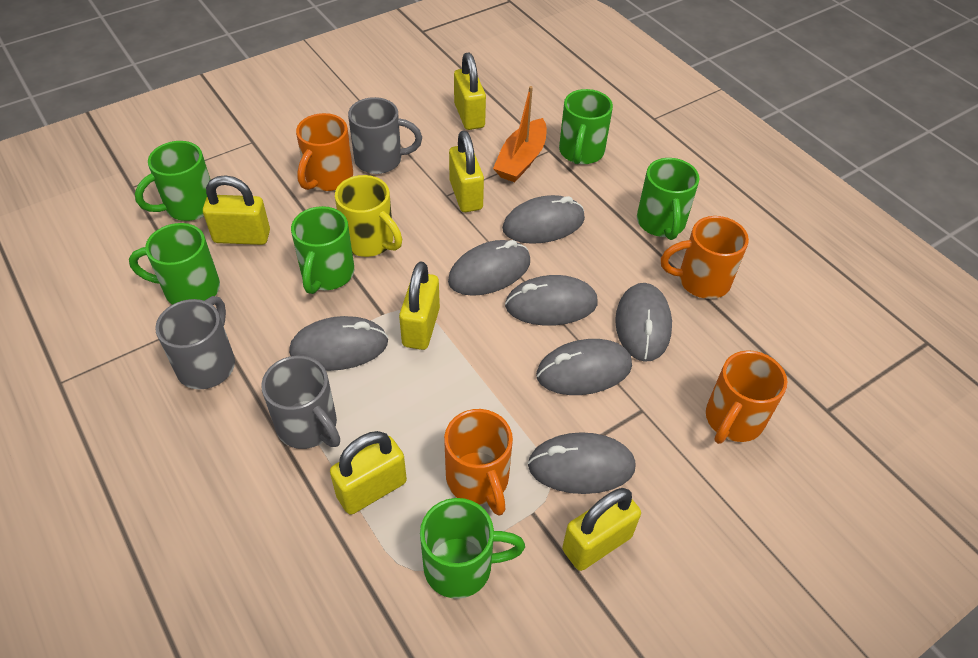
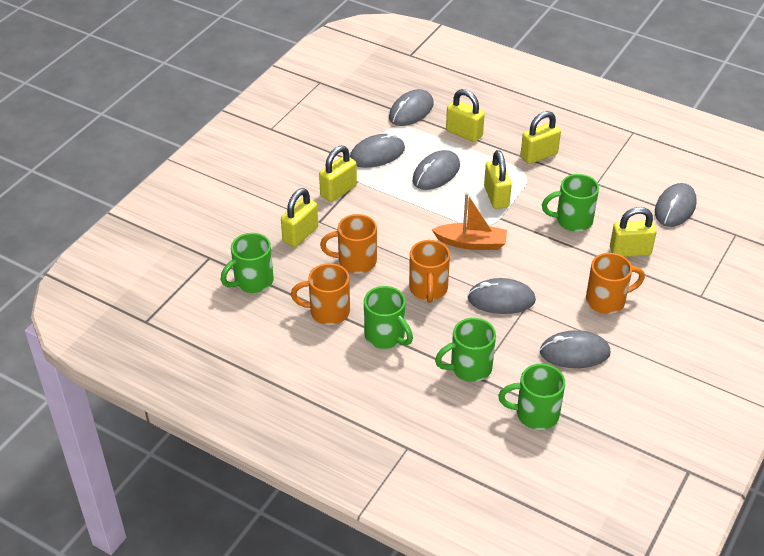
green mug: 6 -> 5
grey mouse: 7 -> 6
grey mug: 3 -> 0
yellow mug: 1 -> 0

